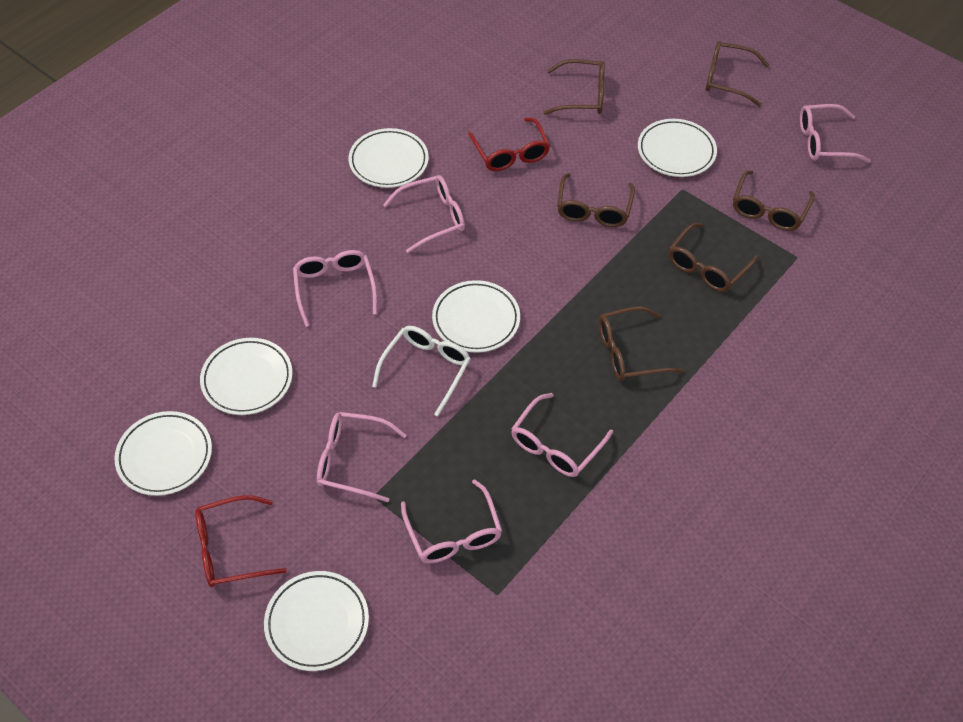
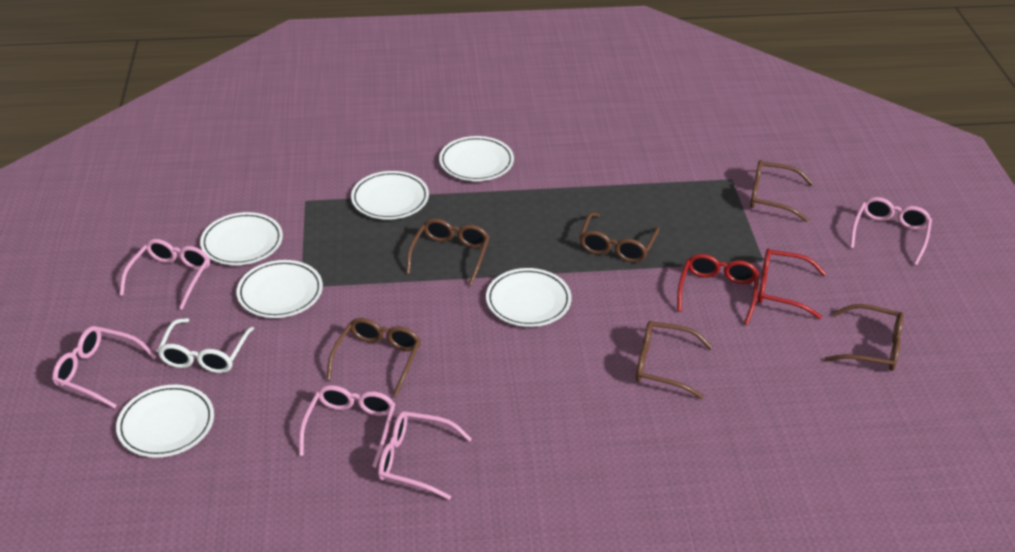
pink glasses: 6 -> 5

